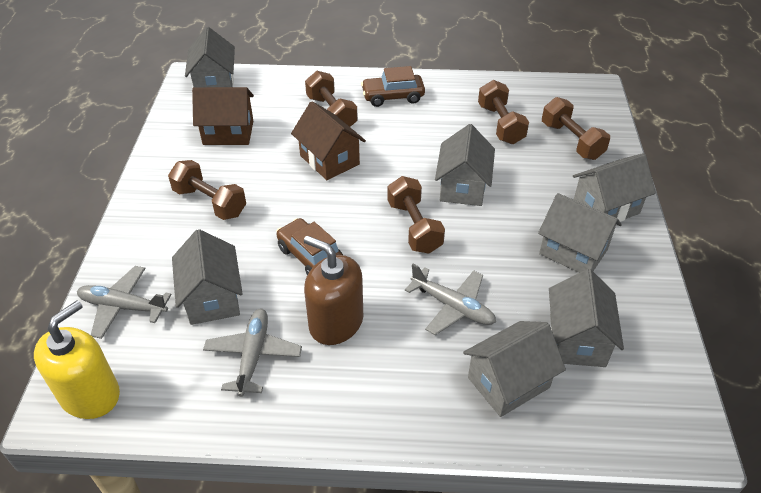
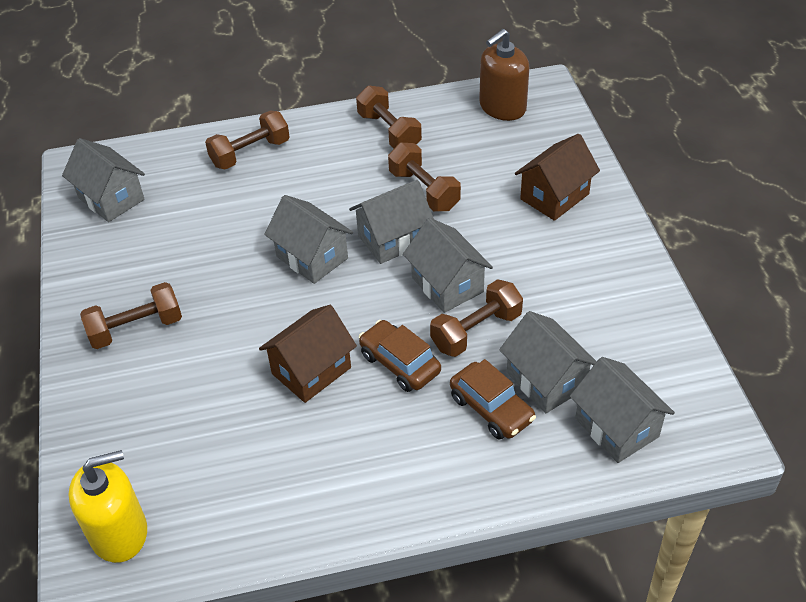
grey house: 7 -> 6
grey plane: 3 -> 0

